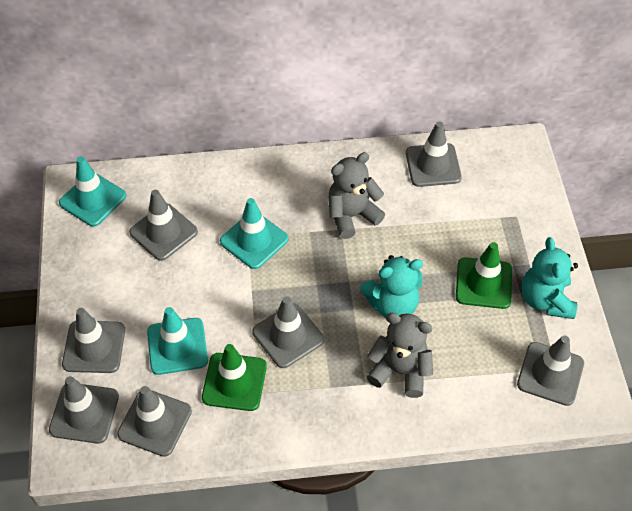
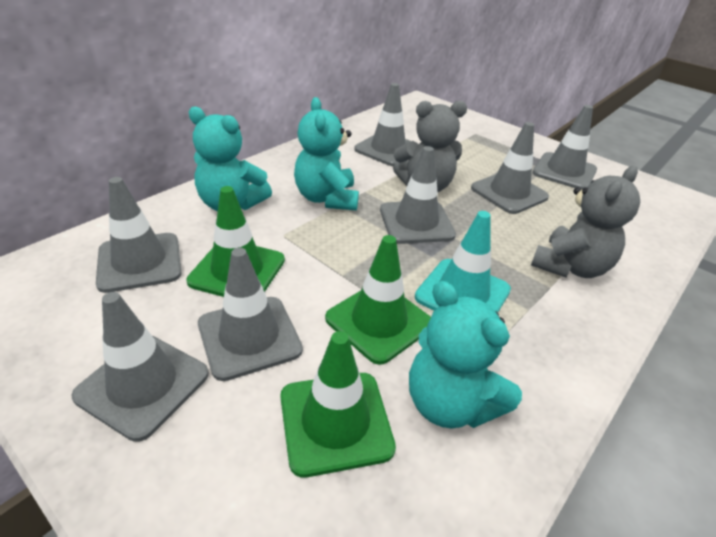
green traffic cone: 2 -> 3
turquoise teddy bear: 2 -> 3
turquoise traffic cone: 3 -> 1

